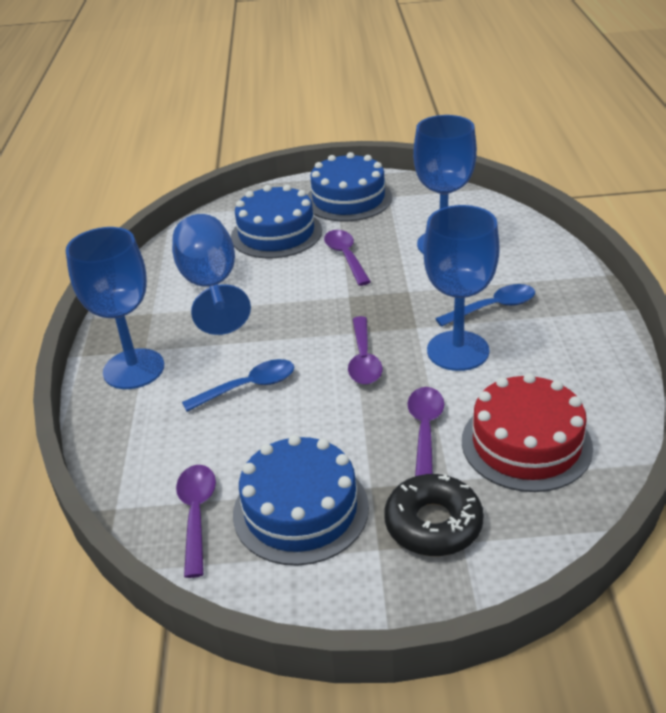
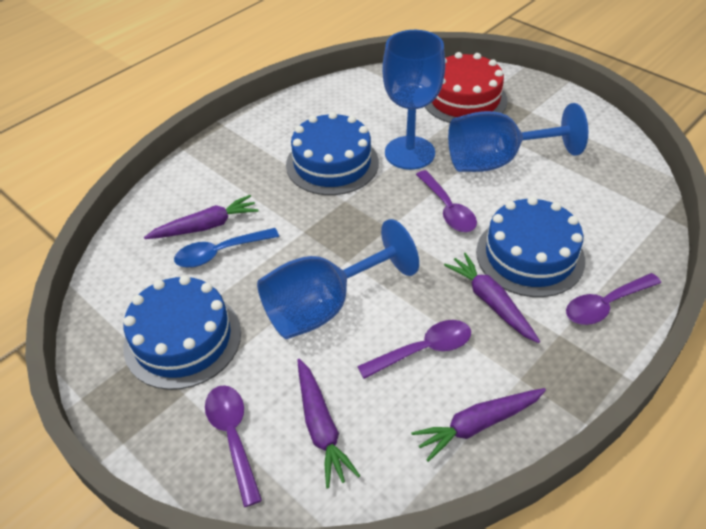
black donut: 1 -> 0
blue goblet: 4 -> 3
blue spoon: 2 -> 1
purple carrot: 0 -> 4

